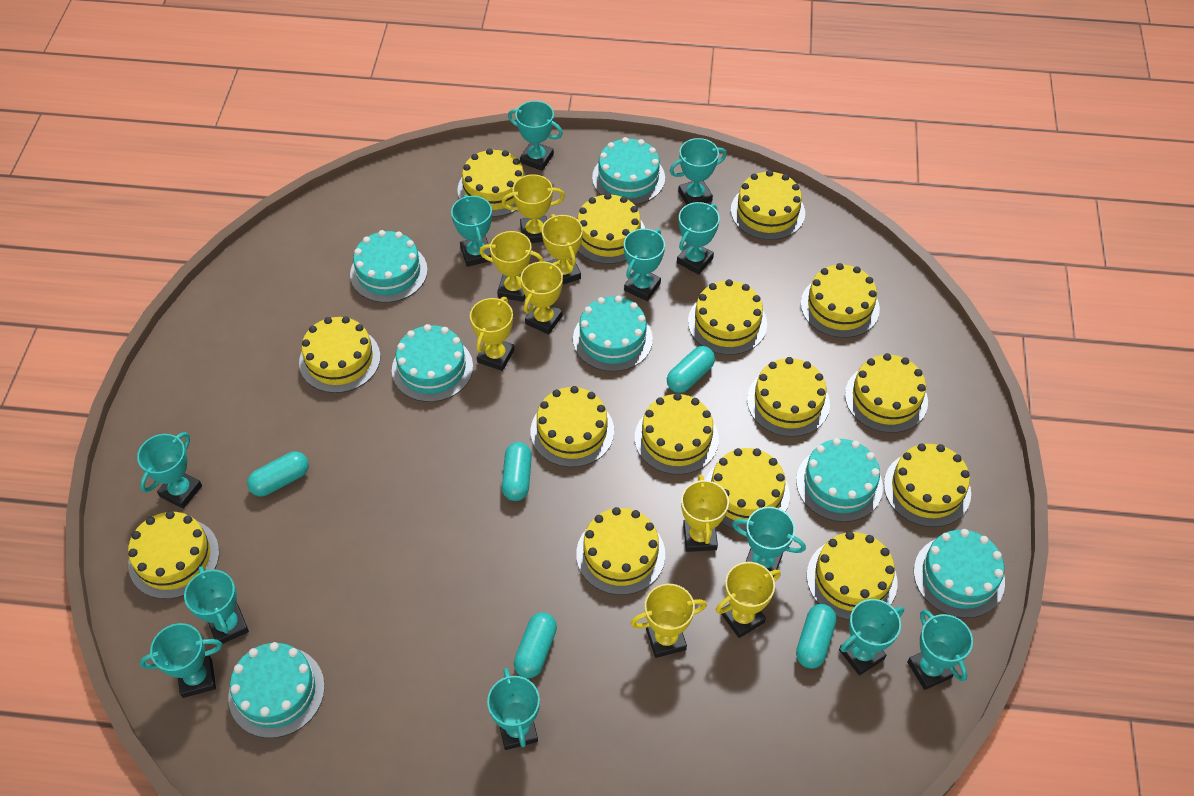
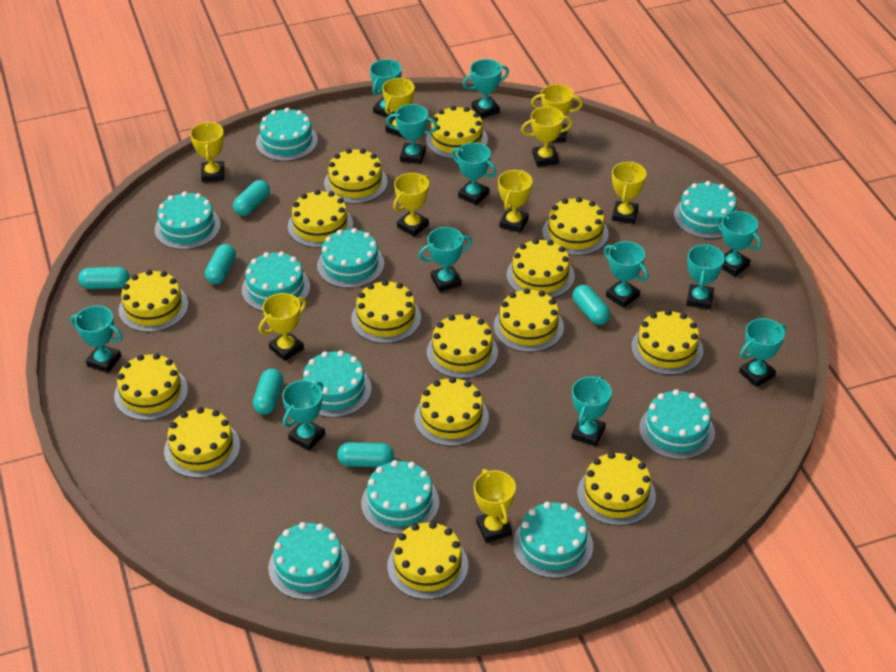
turquoise cake: 7 -> 10
turquoise capsule: 5 -> 6
yellow trophy: 8 -> 9

